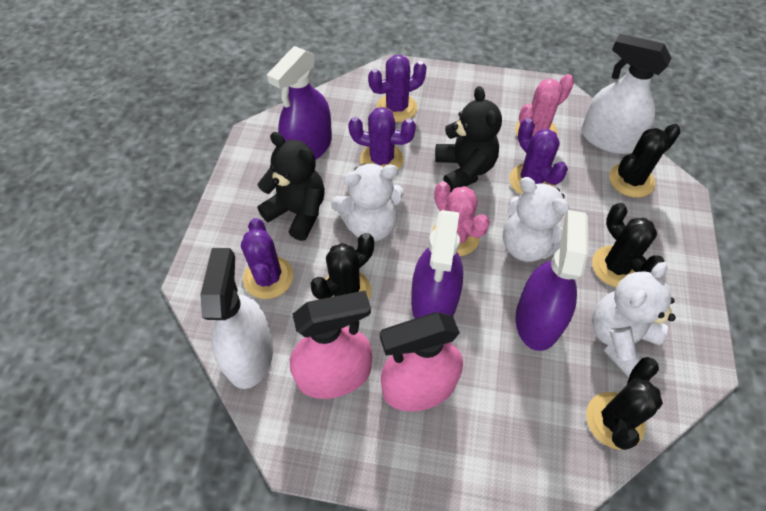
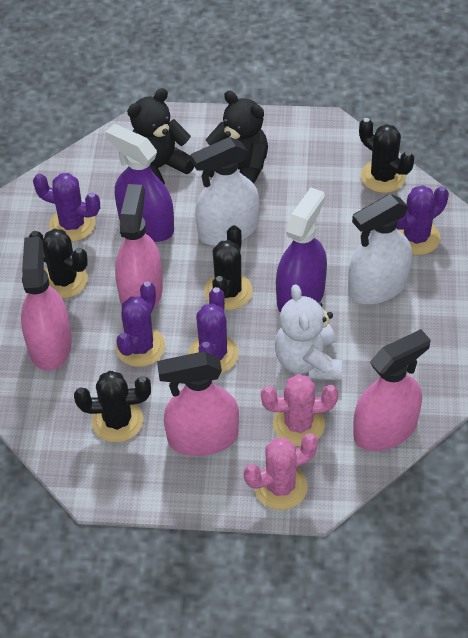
pink spray bottle: 2 -> 4
purple spray bottle: 3 -> 2
white teddy bear: 3 -> 1

